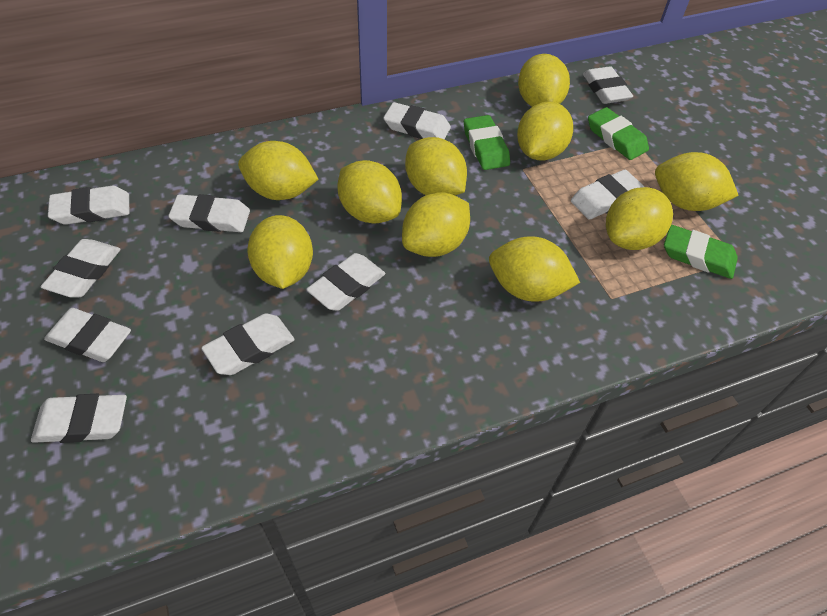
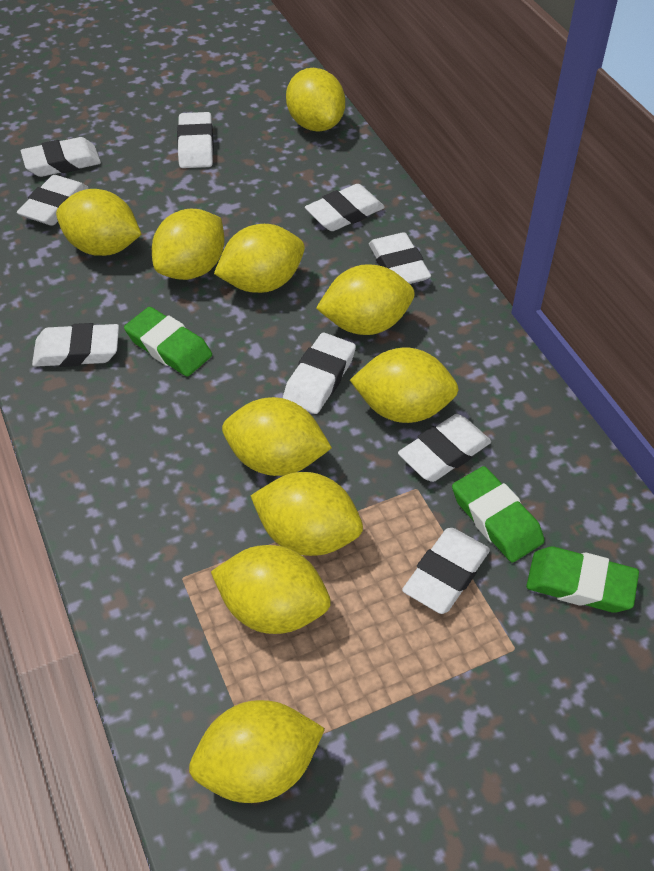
white eraser: 10 -> 9

